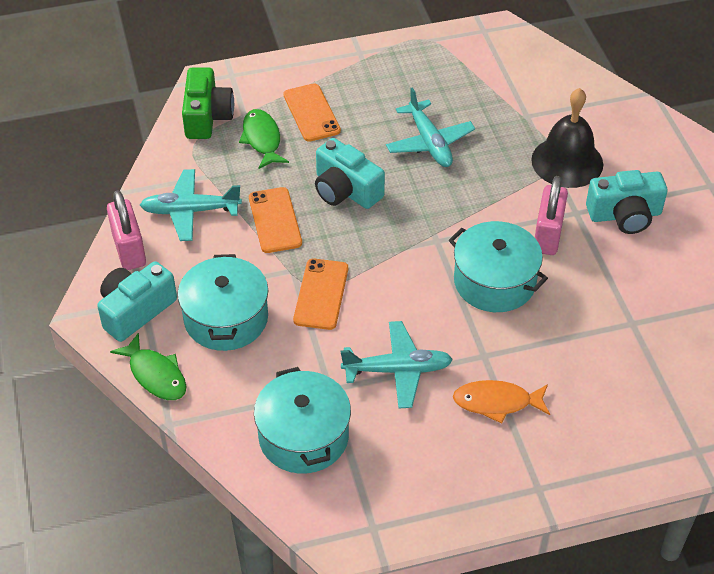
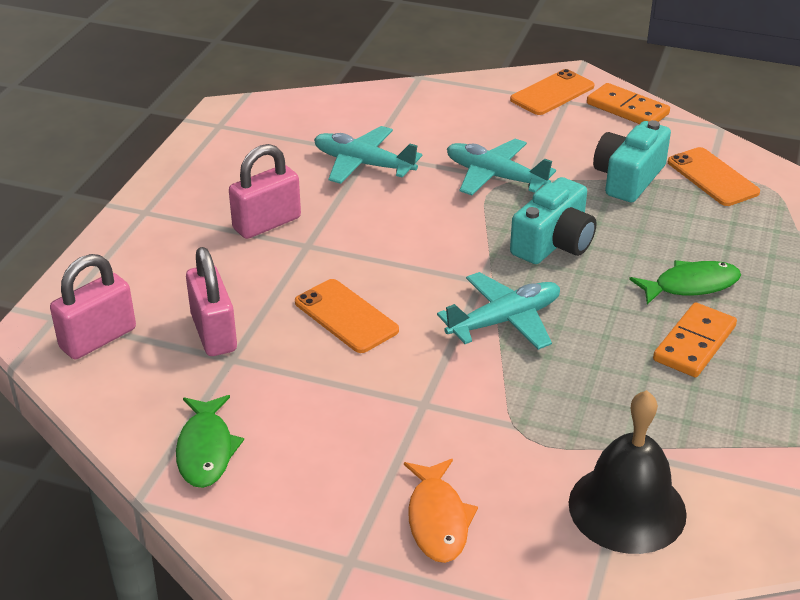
green camera: 1 -> 0
orange domino: 0 -> 2
pink padlock: 2 -> 3
turquoise camera: 3 -> 2
turquoise pot: 3 -> 0

